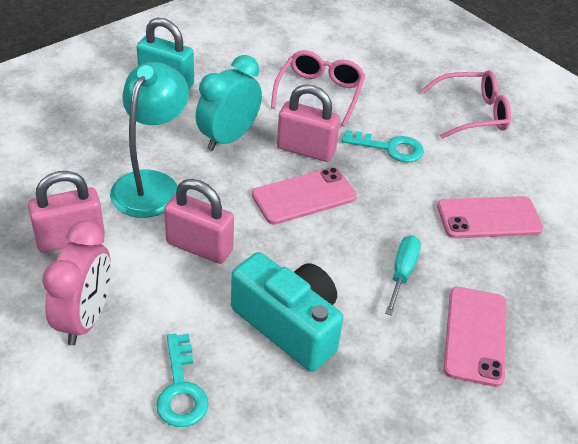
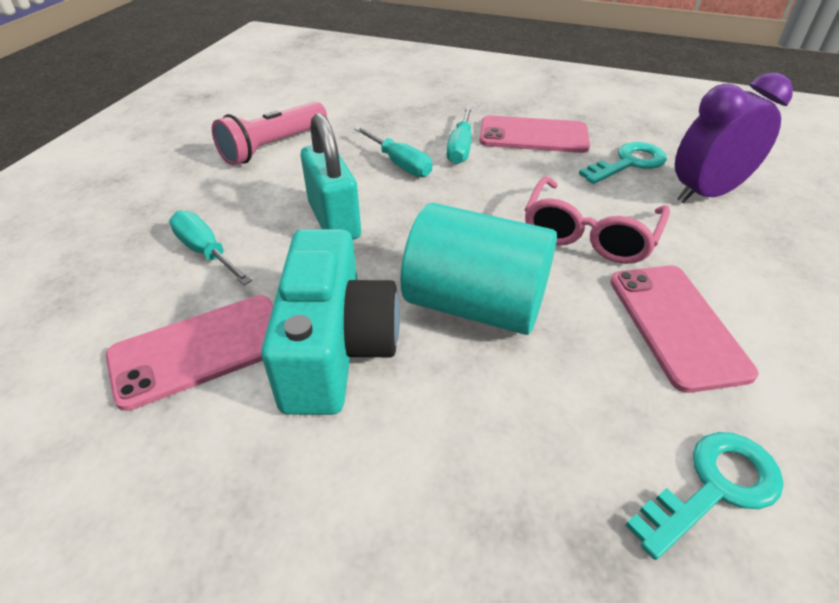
pink clock: 1 -> 0
pink flashlight: 0 -> 1
pink glasses: 2 -> 1
pink padlock: 3 -> 0
purple clock: 0 -> 1
turquoise clock: 1 -> 0
turquoise cylinder: 0 -> 1
turquoise lamp: 1 -> 0
turquoise screwdriver: 1 -> 3

